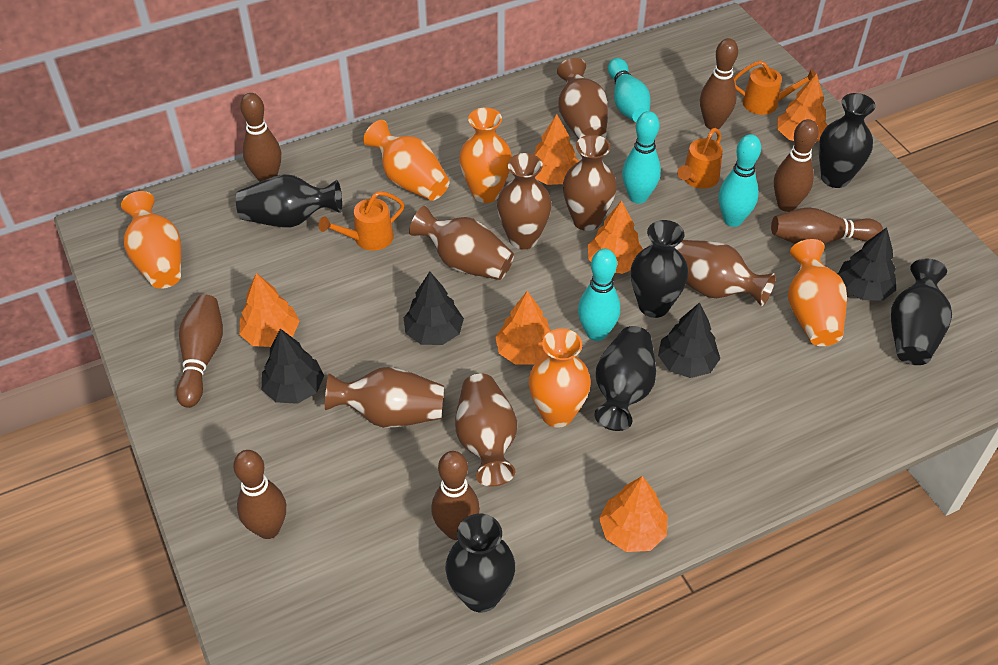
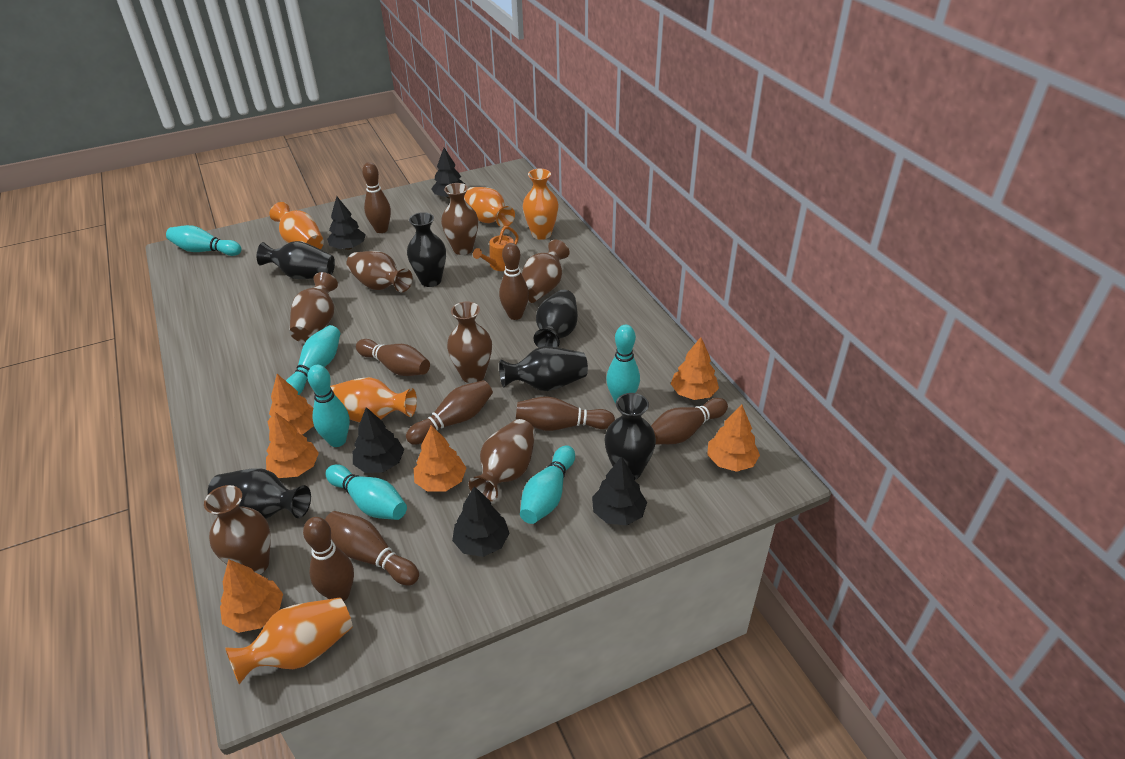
black tree: 4 -> 5
brown bowling pin: 7 -> 8
orange watering can: 3 -> 1
turquoise bowling pin: 4 -> 6

